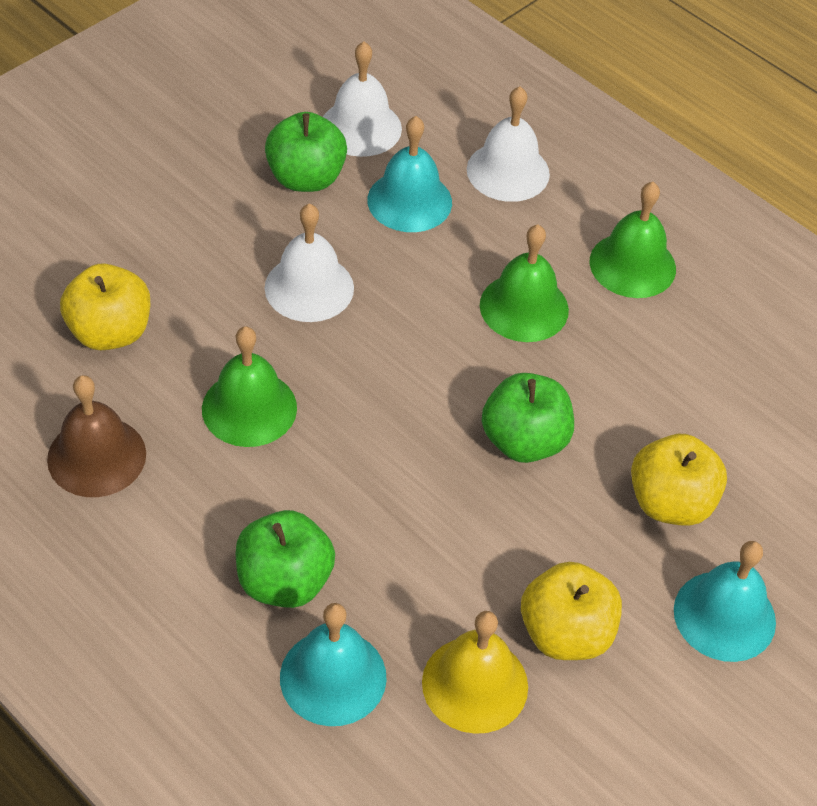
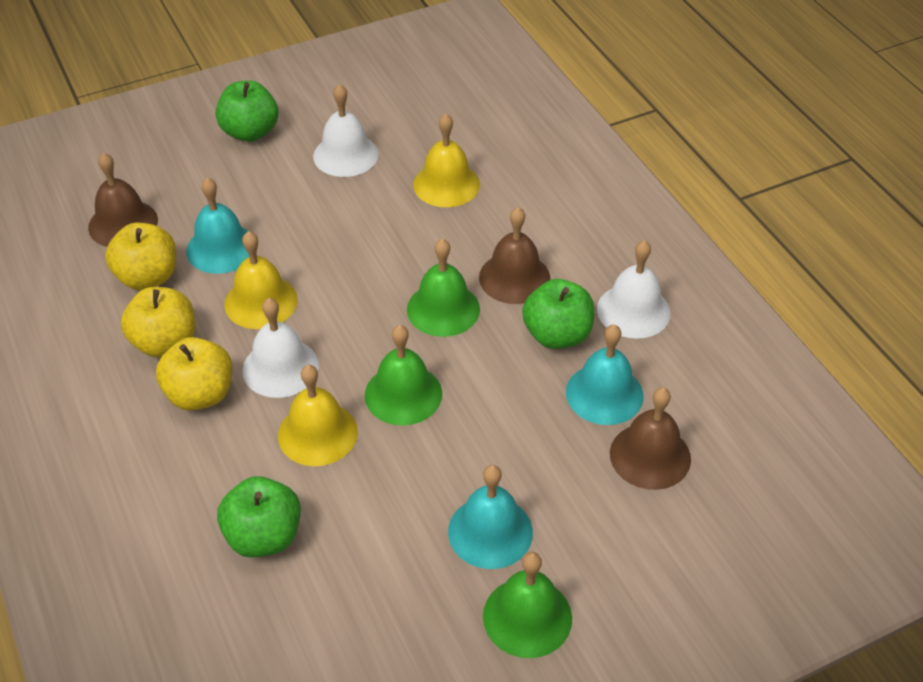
brown bell: 1 -> 3
yellow bell: 1 -> 3

